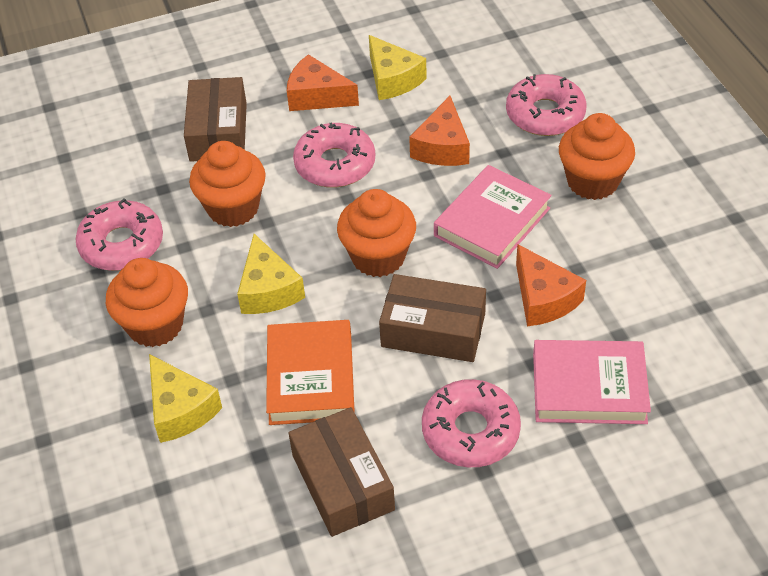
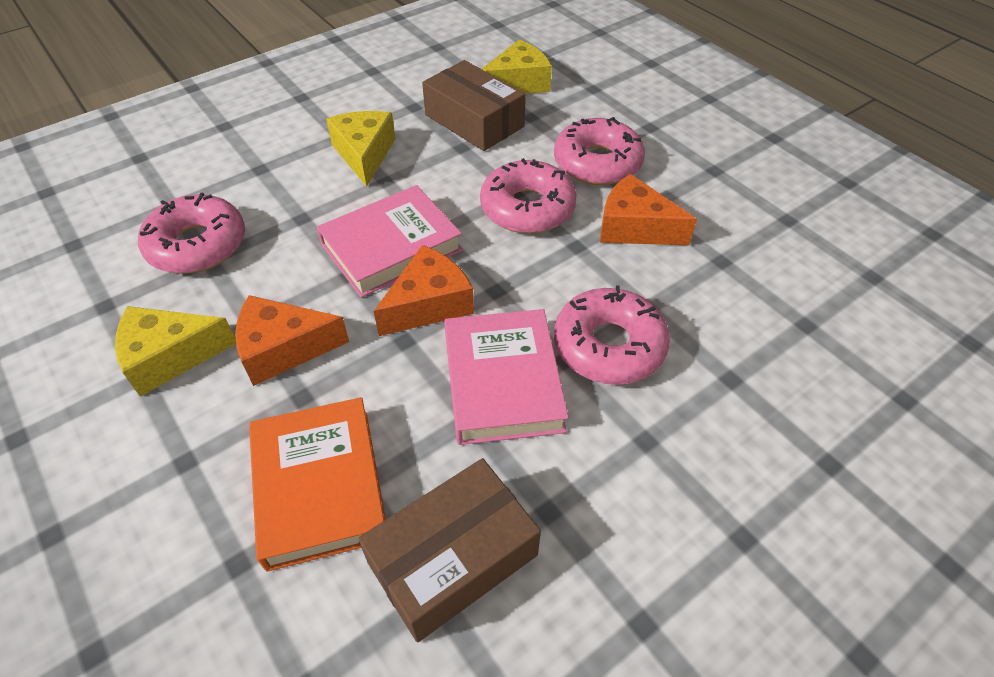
brown box: 3 -> 2
orange cupcake: 4 -> 0

